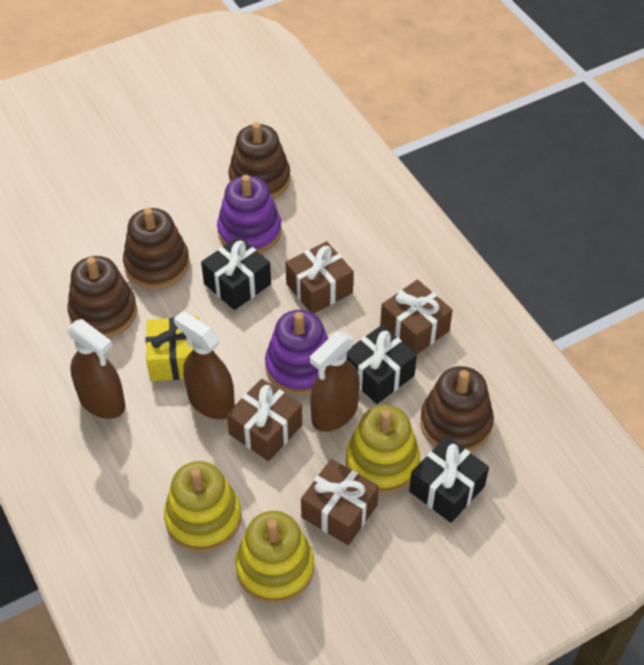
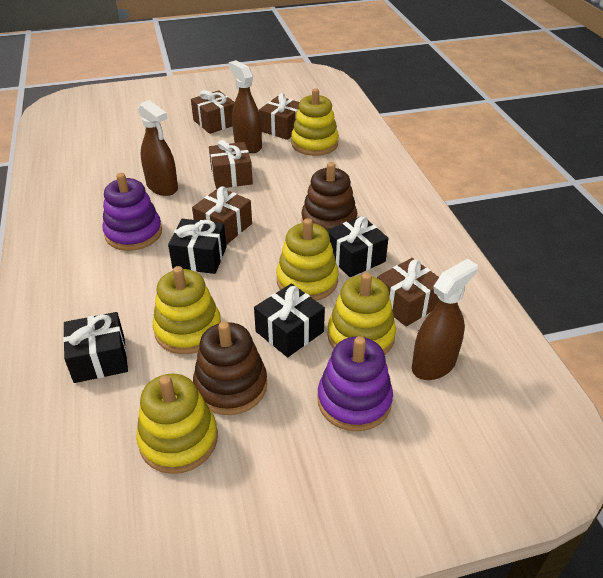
black gift: 3 -> 4
brown gift: 4 -> 5
brown stacking toy: 4 -> 2
yellow gift: 1 -> 0
yellow stacking toy: 3 -> 5

